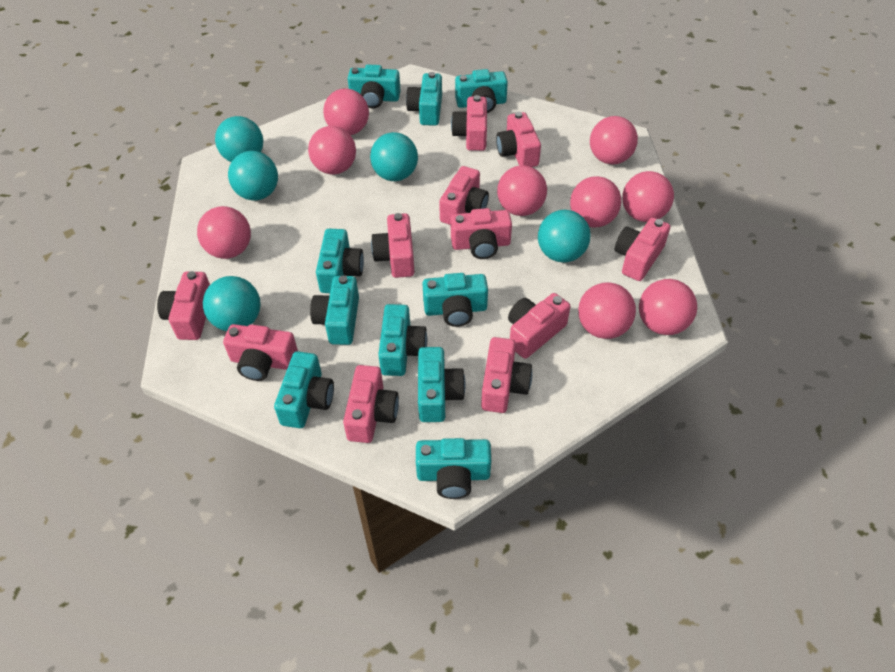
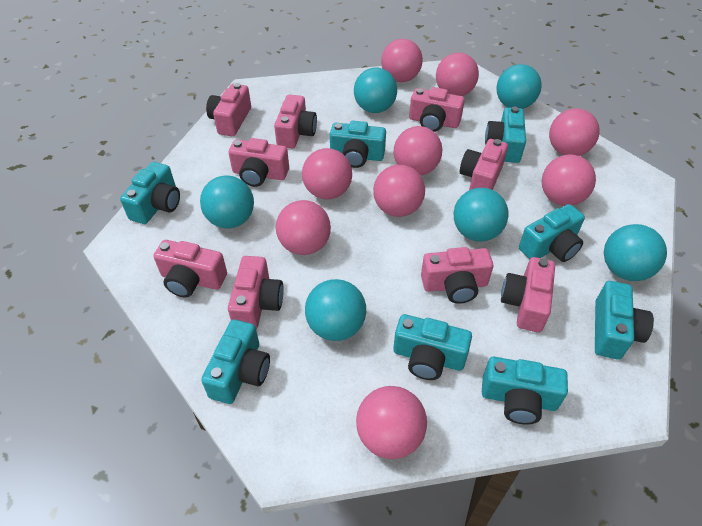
pink camera: 11 -> 9
turquoise ball: 5 -> 6
turquoise camera: 10 -> 8

